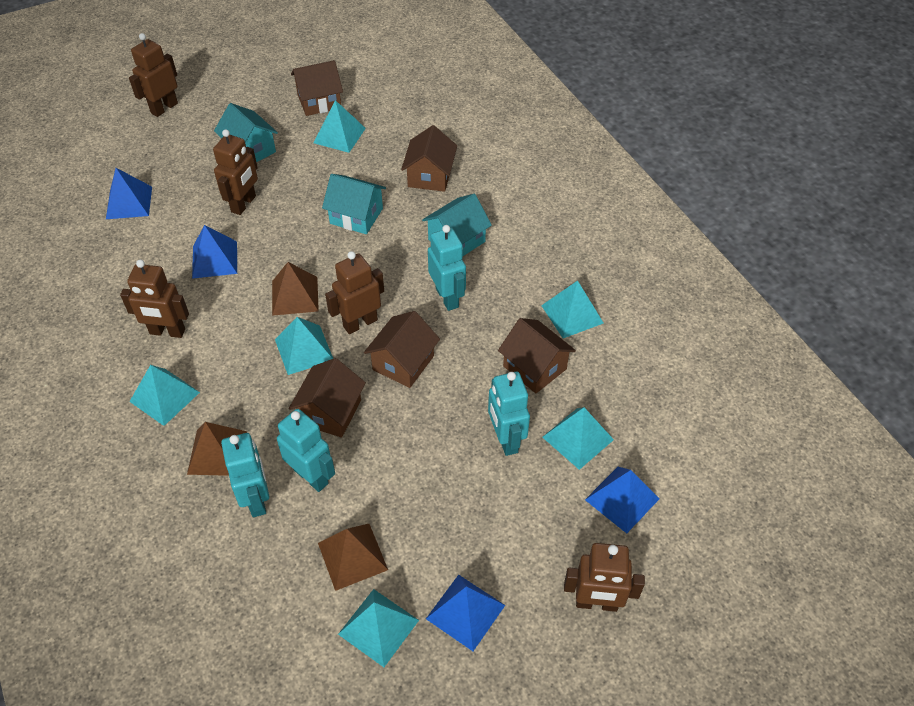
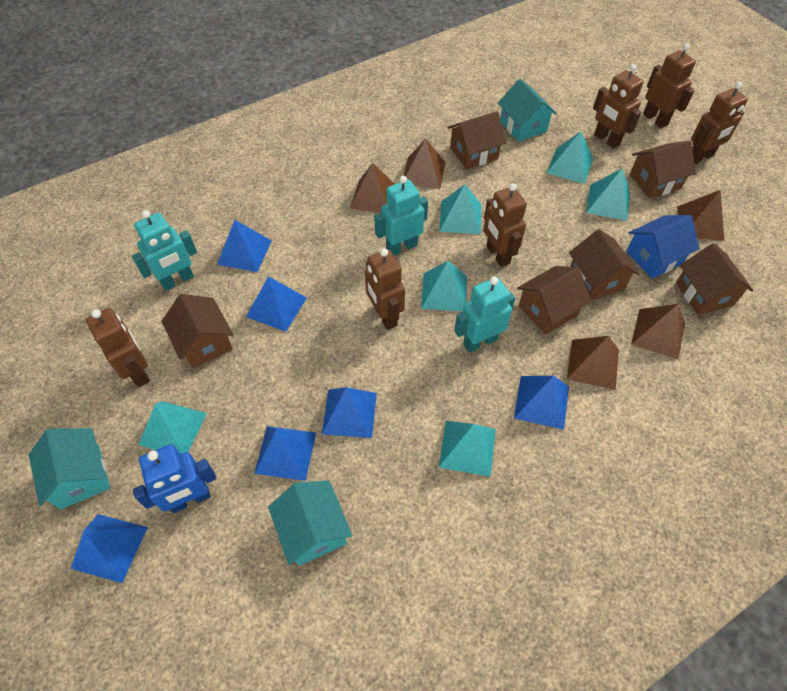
blue house: 0 -> 1
blue pyramid: 4 -> 6
blue robot: 0 -> 1
brown house: 5 -> 6
brown pyramid: 3 -> 5
brown robot: 5 -> 6
turquoise robot: 4 -> 3

